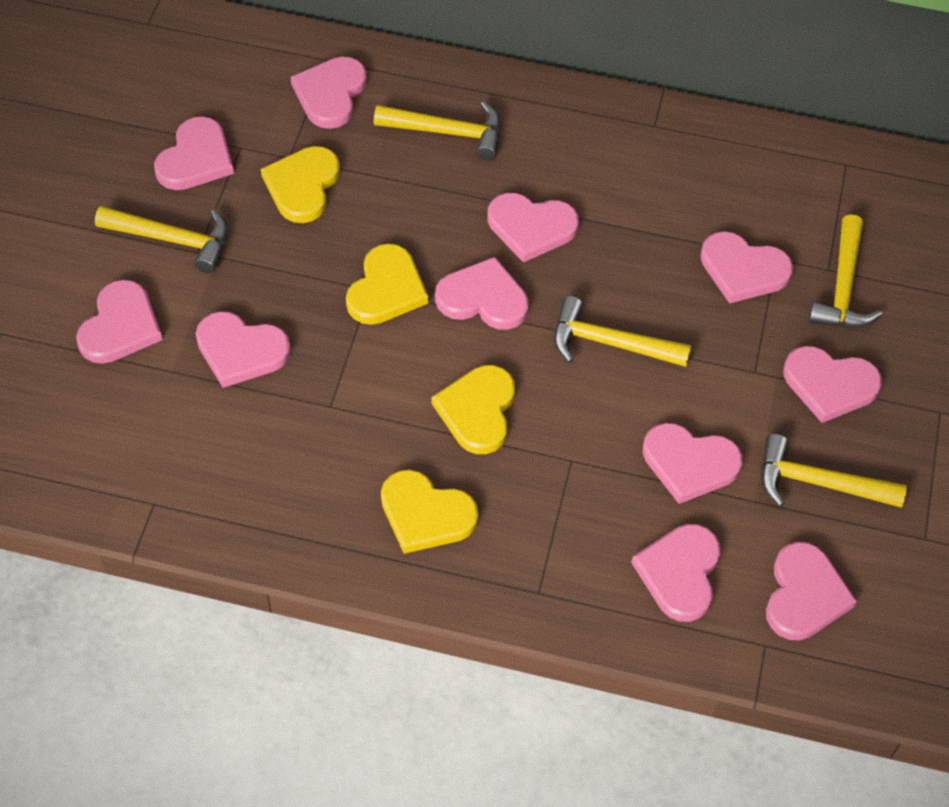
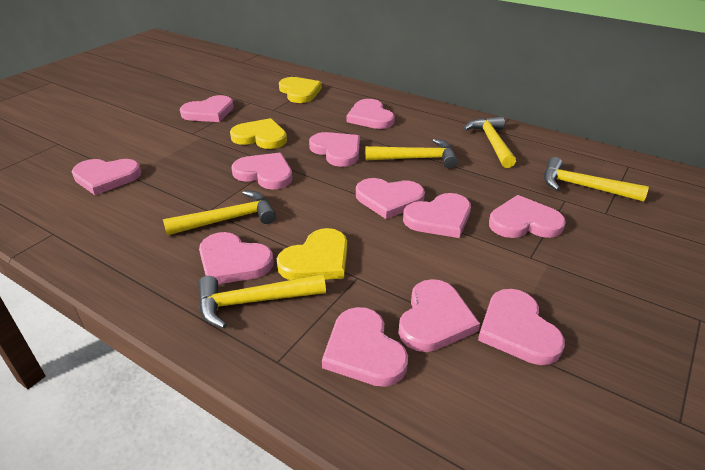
pink heart: 11 -> 12
yellow heart: 4 -> 3

